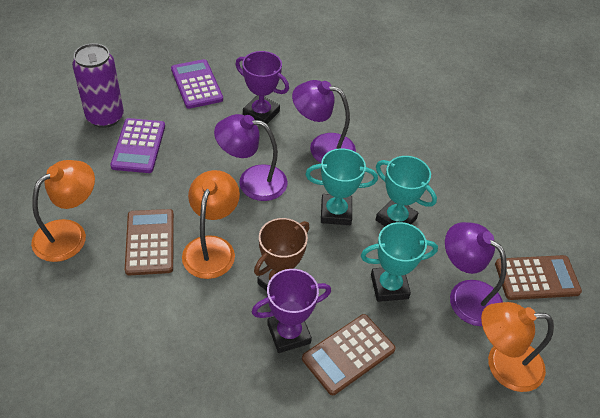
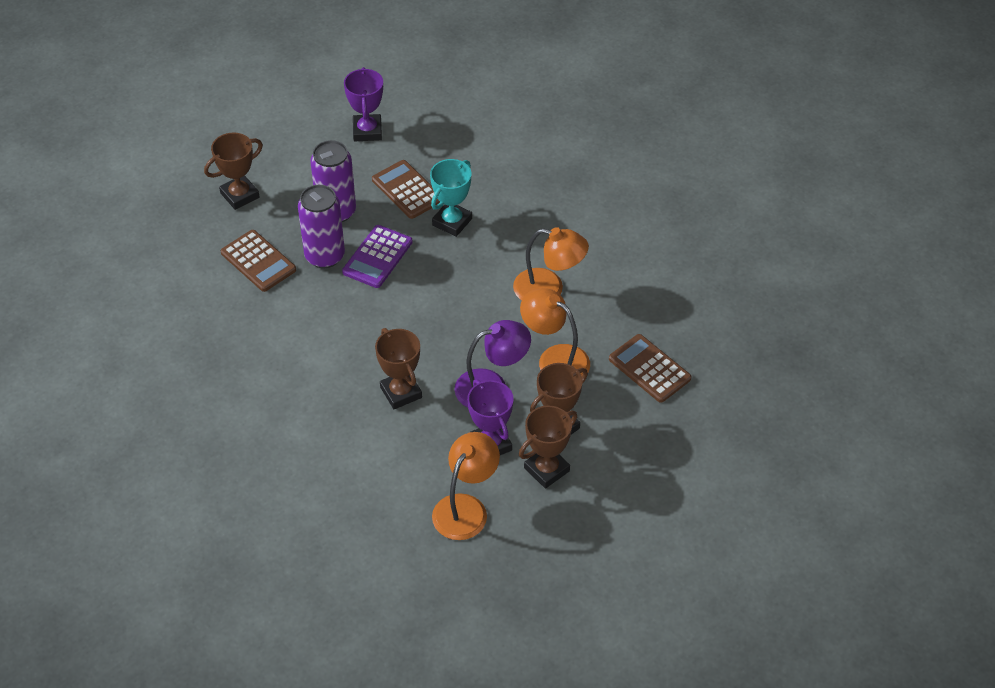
brown trophy: 1 -> 4
purple calculator: 2 -> 1
purple can: 1 -> 2
purple lamp: 3 -> 1
turquoise trophy: 3 -> 1

